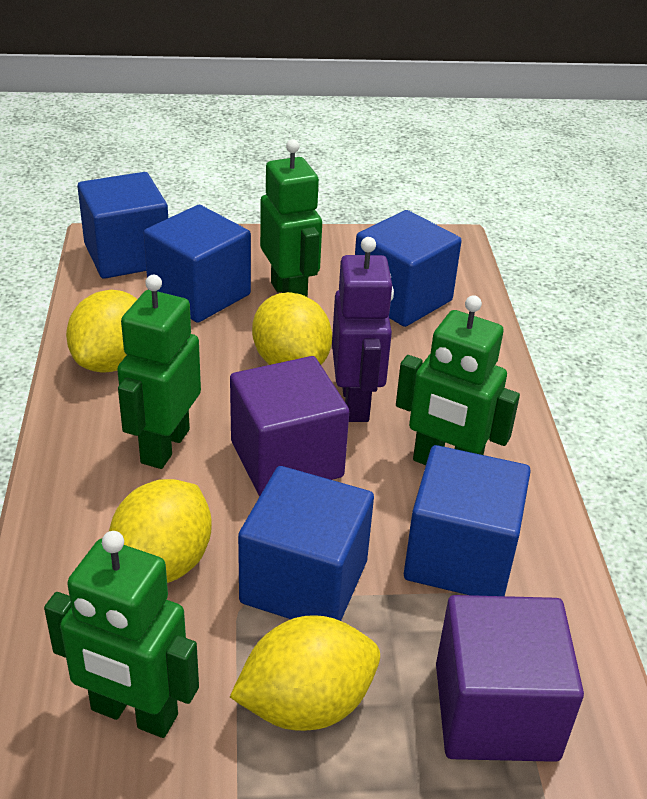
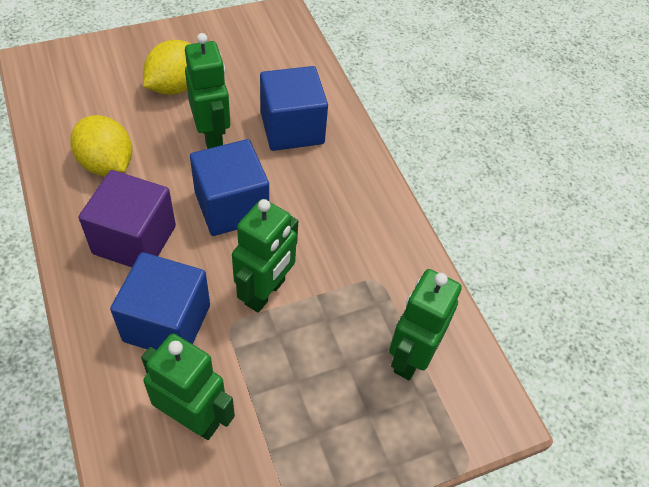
blue cube: 5 -> 3
purple cube: 2 -> 1
purple robot: 1 -> 0
yellow lemon: 4 -> 2

